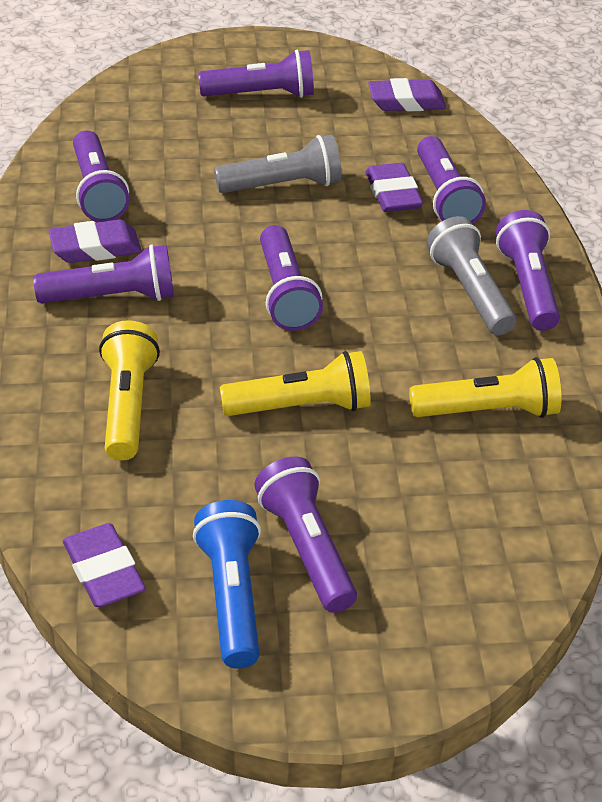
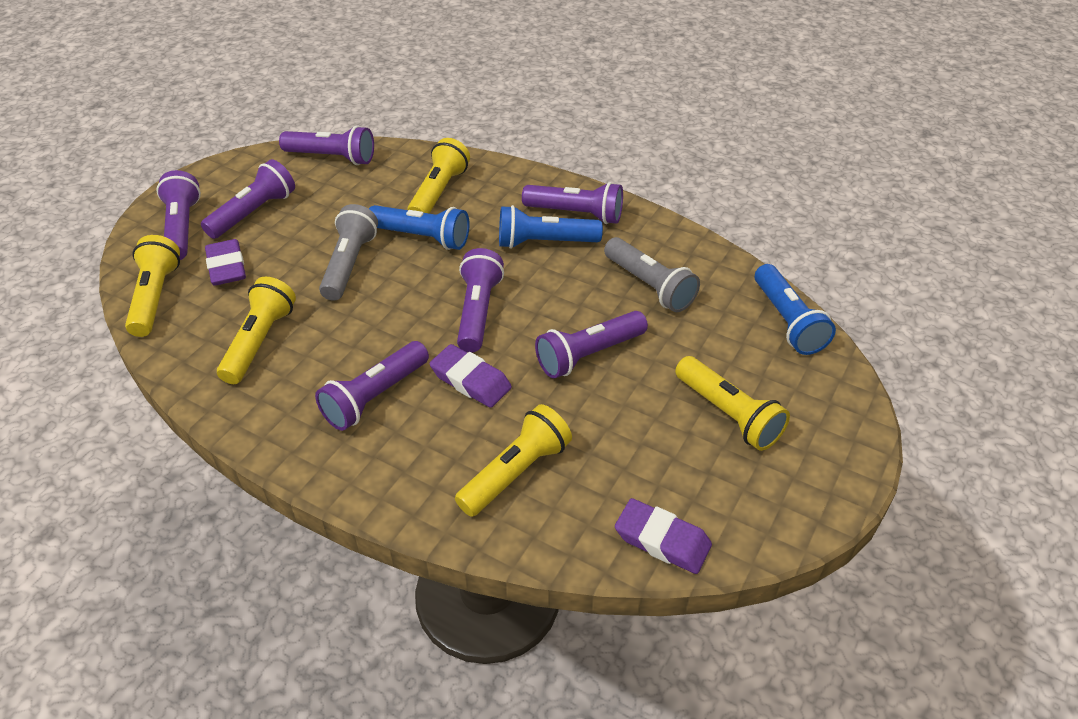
blue flashlight: 1 -> 3
purple eraser: 4 -> 3
yellow flashlight: 3 -> 5

